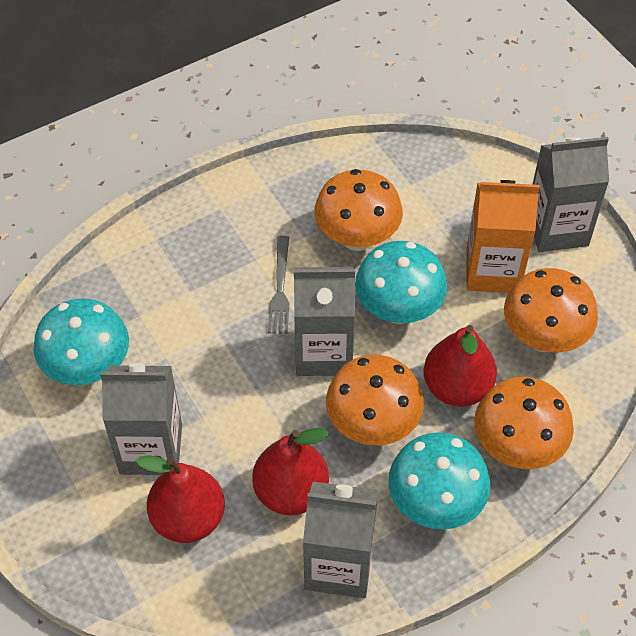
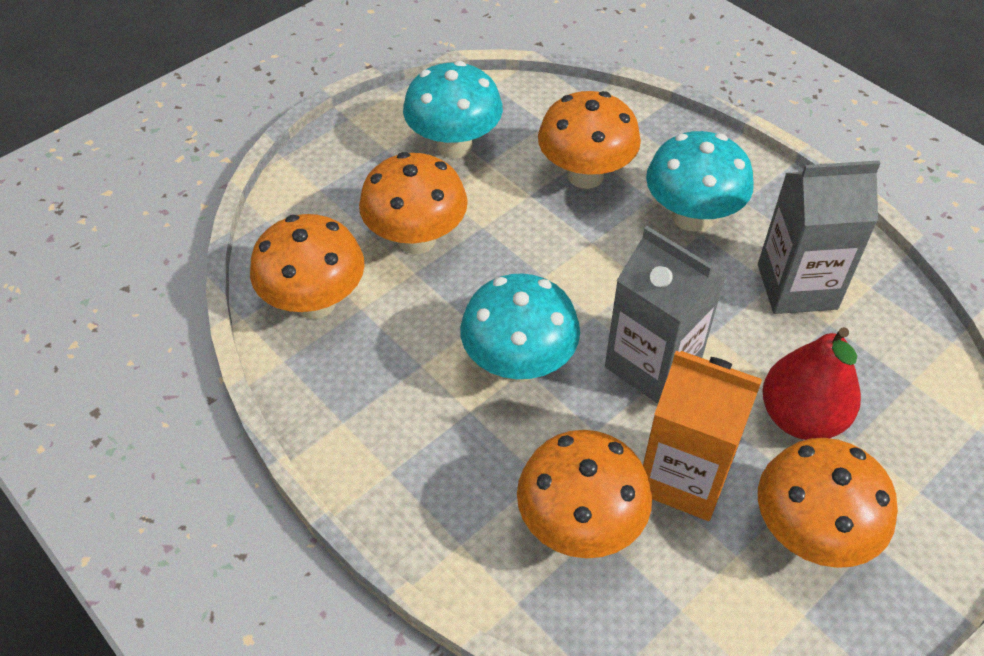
grey carton: 4 -> 2
grey fork: 1 -> 0
orange mushroom: 4 -> 5
red pear: 3 -> 1

